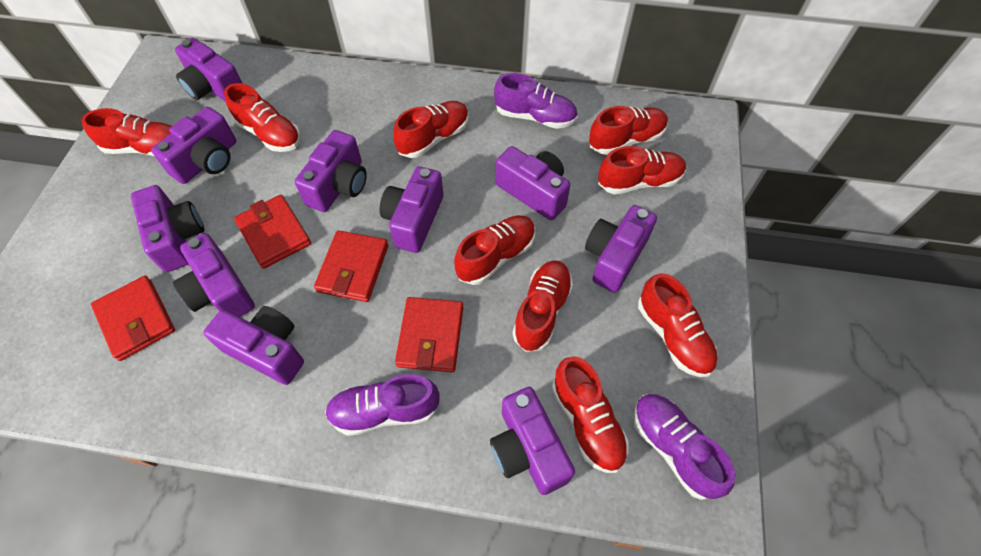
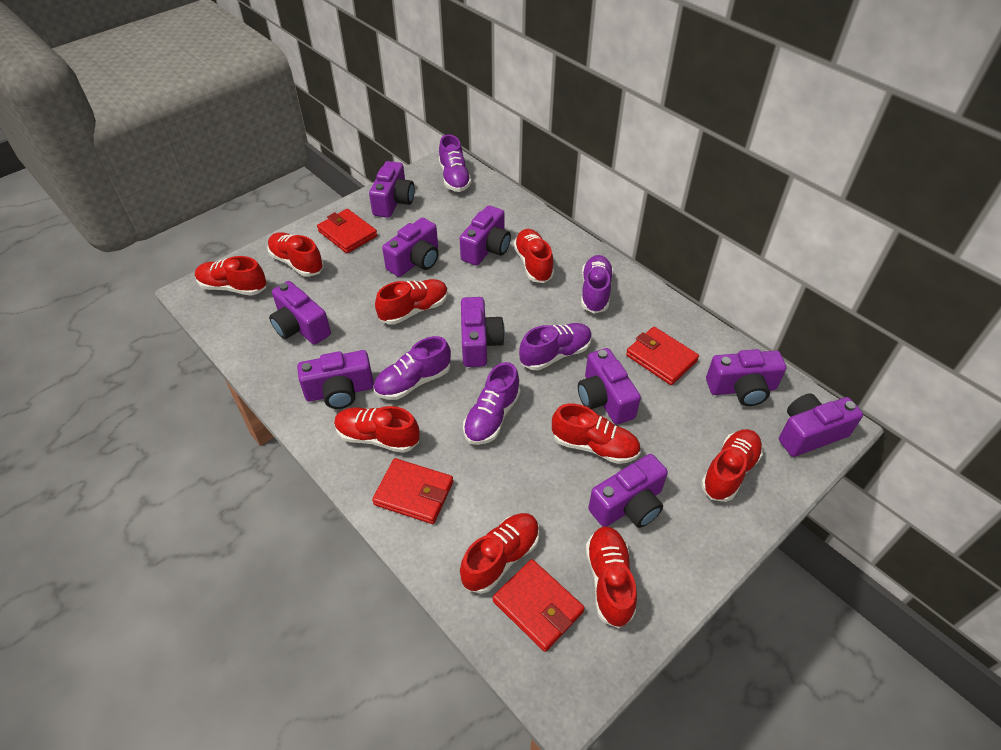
purple shoe: 3 -> 5

